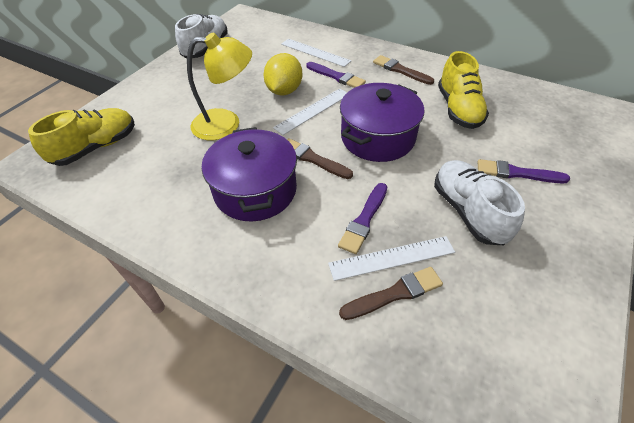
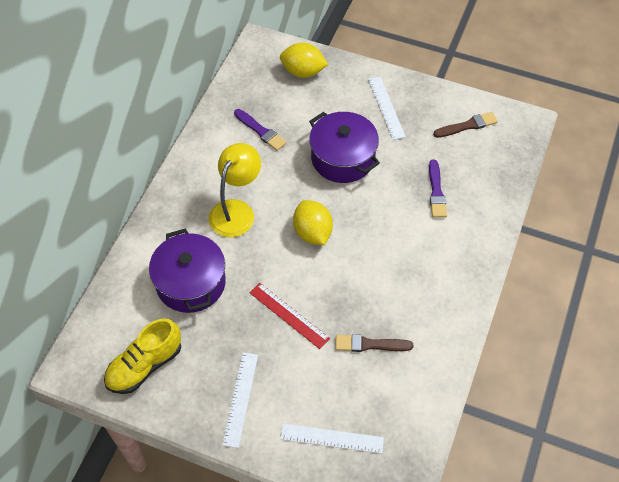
brown brush: 3 -> 2
purple brush: 3 -> 2
red ruler: 0 -> 1
white shoe: 2 -> 0
yellow lemon: 1 -> 2
yellow shoe: 2 -> 1

